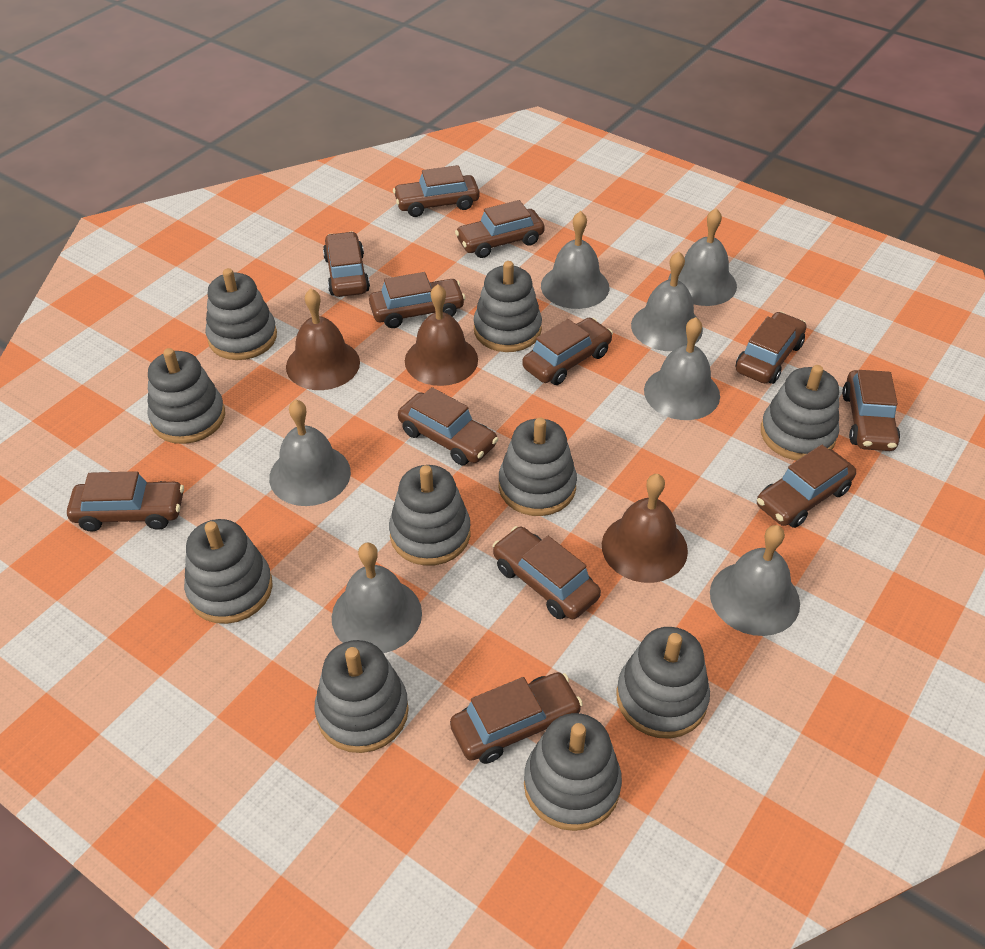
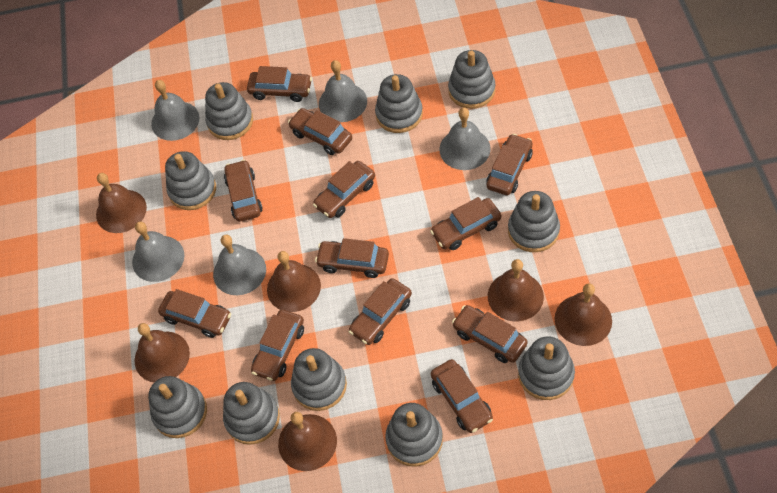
brown bell: 3 -> 6
grey bell: 7 -> 5

